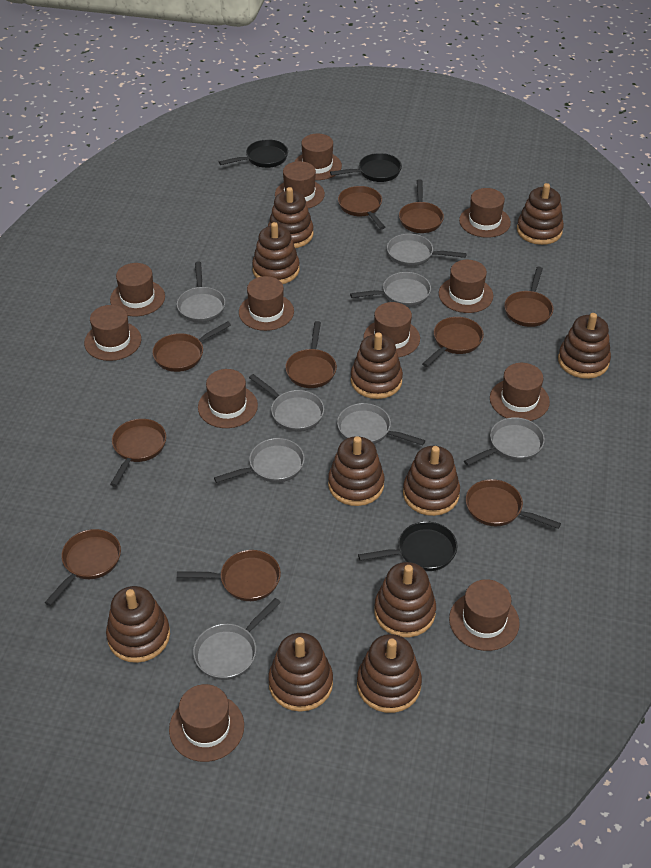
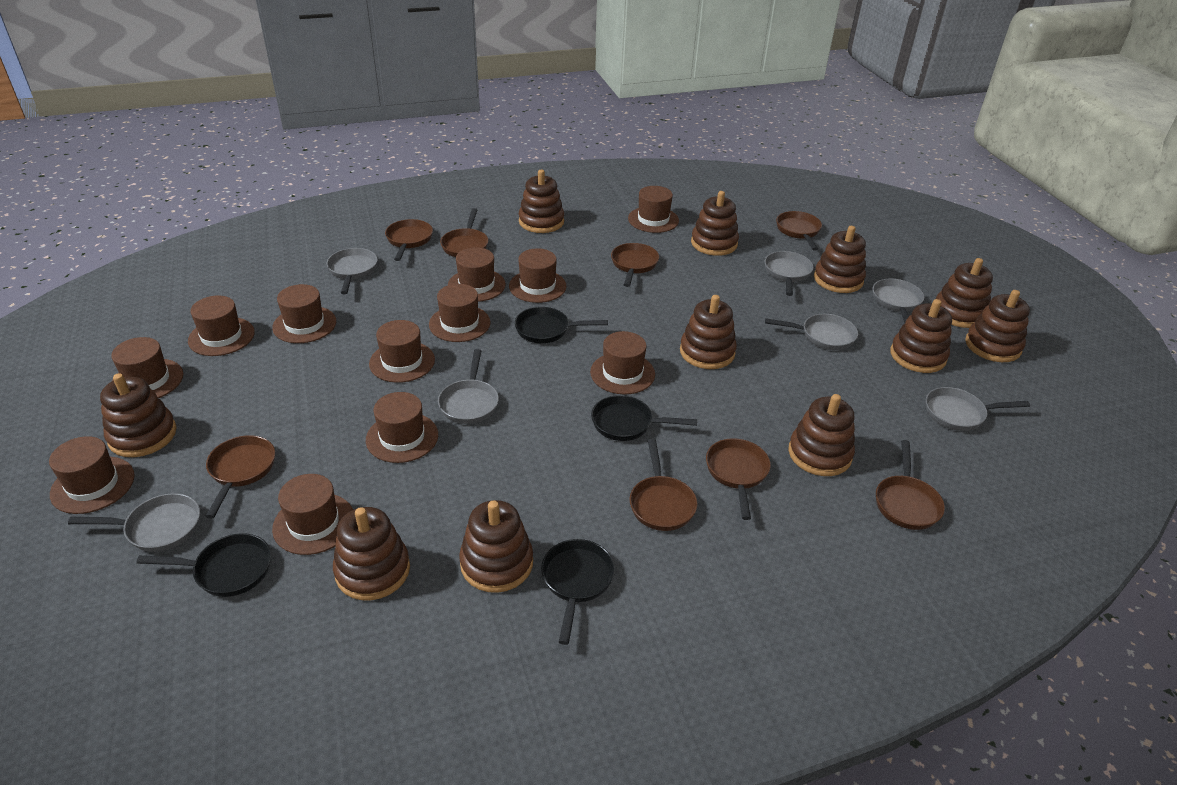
black pan: 3 -> 4
brown pan: 10 -> 8
grey pan: 8 -> 7

